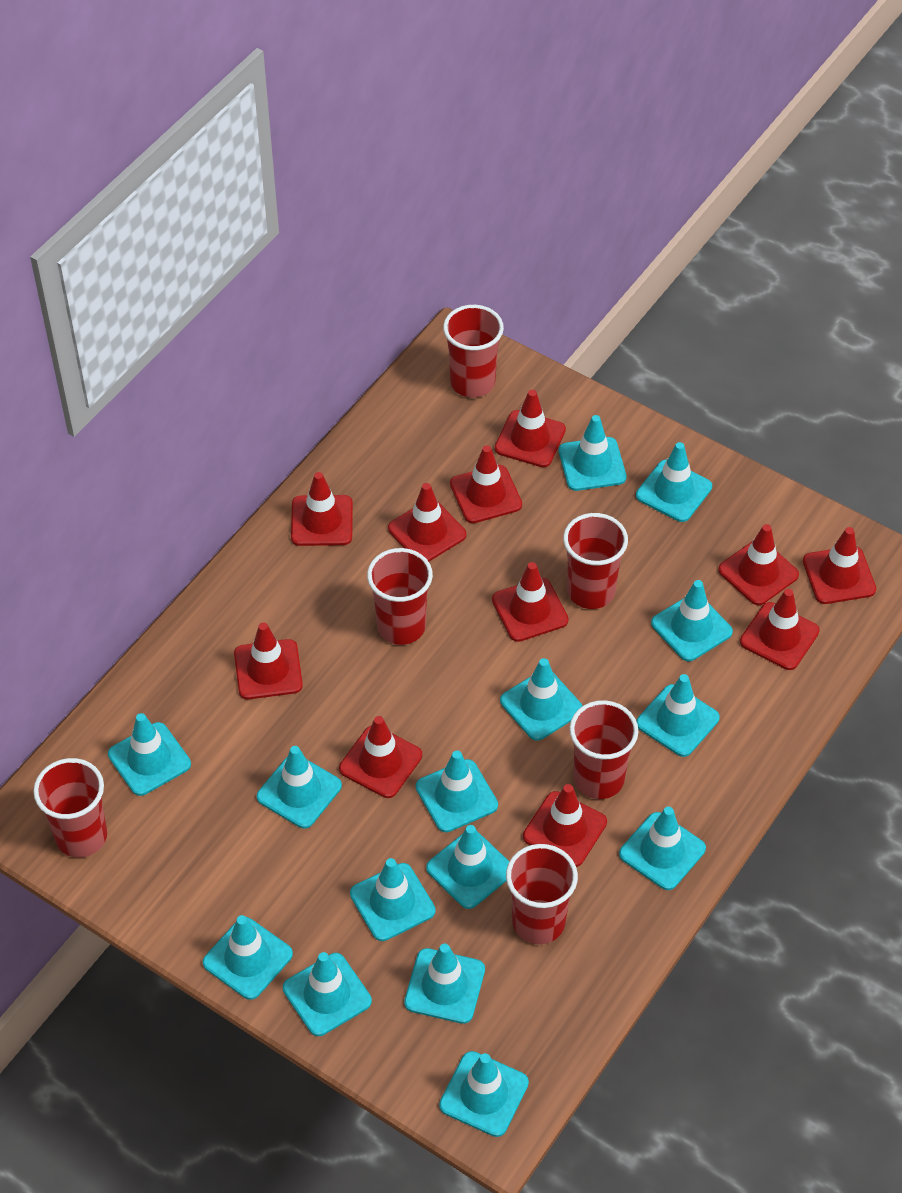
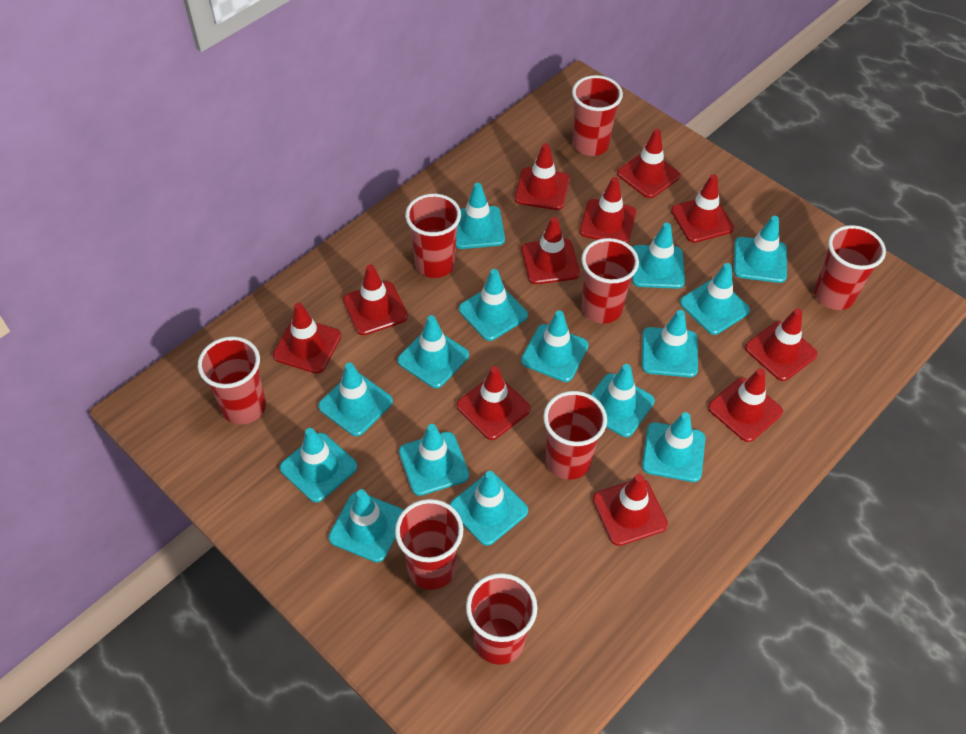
red cup: 6 -> 8

